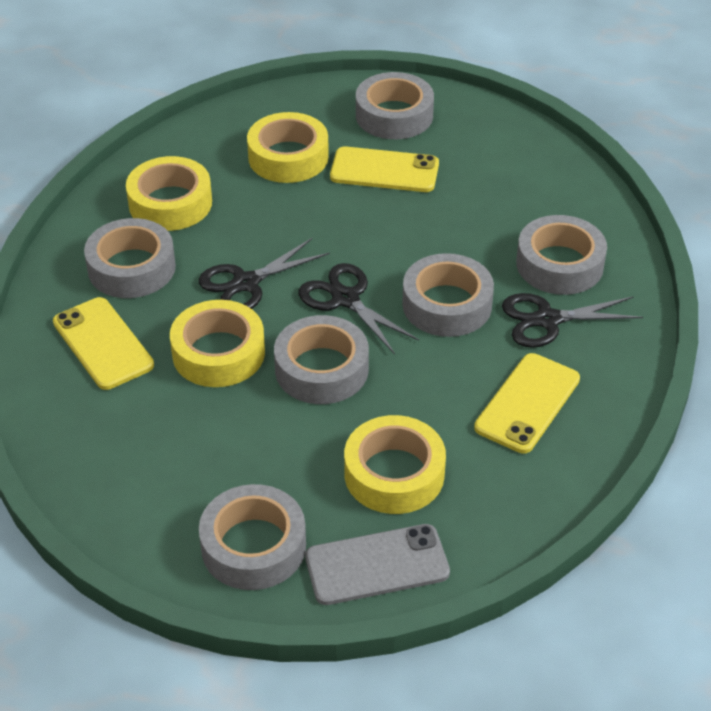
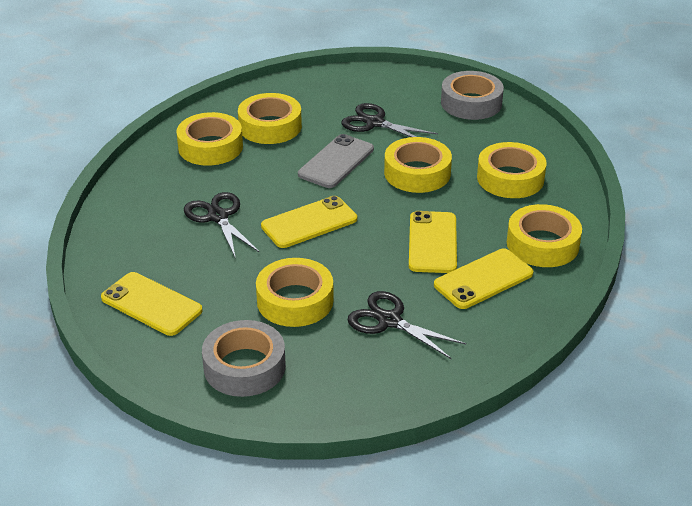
grey tape: 6 -> 2
yellow phone: 3 -> 4
yellow tape: 4 -> 6

